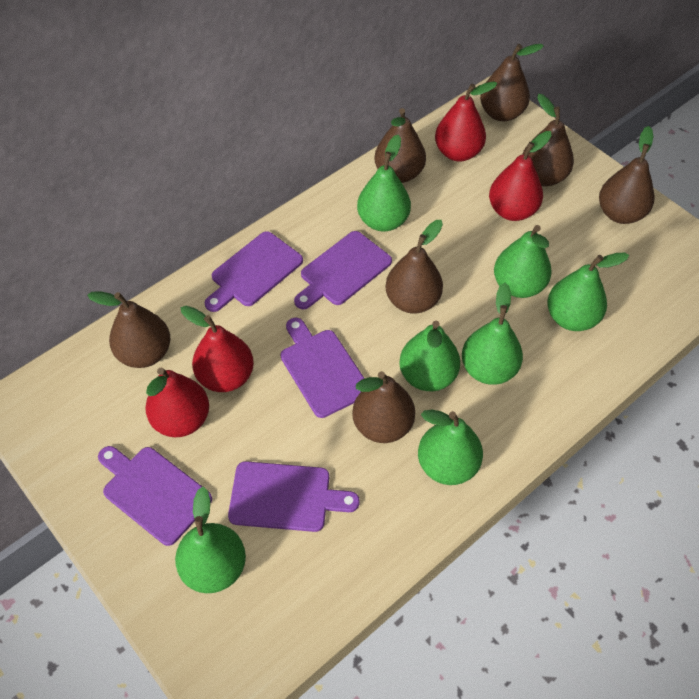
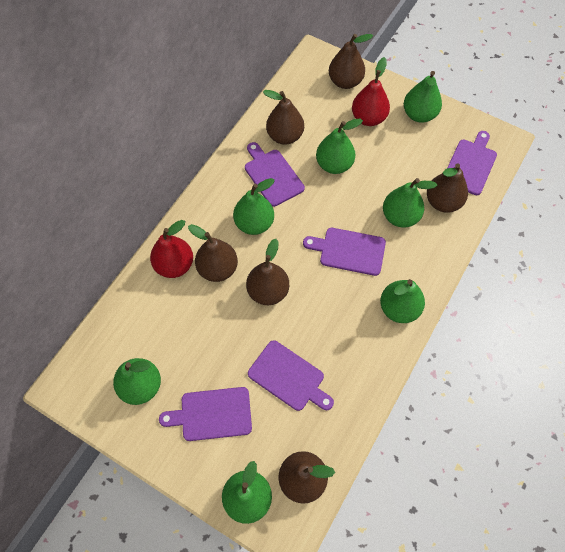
brown pear: 7 -> 6
red pear: 4 -> 2

